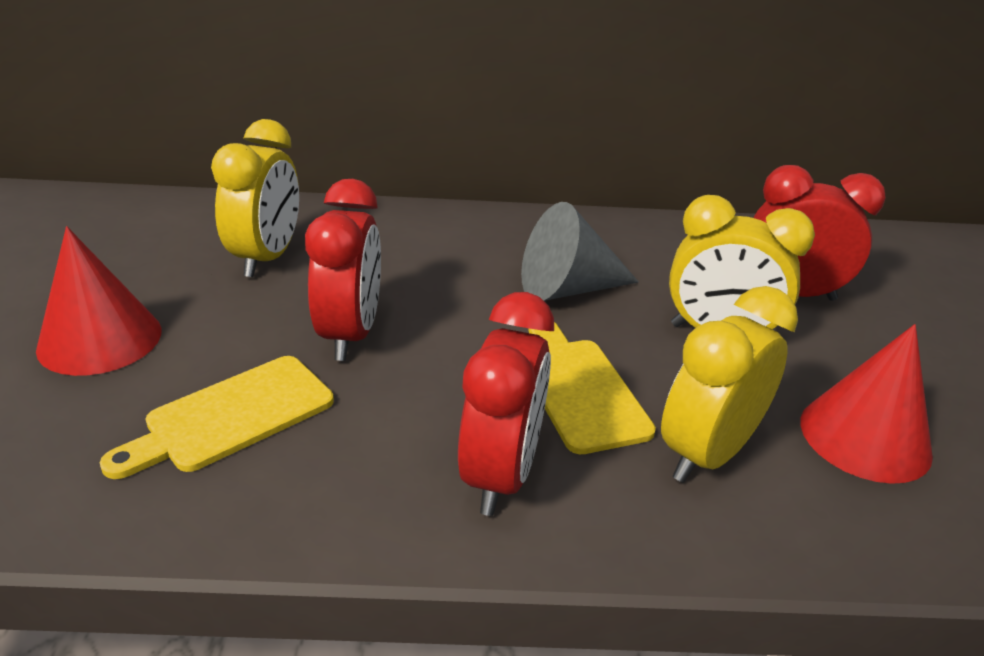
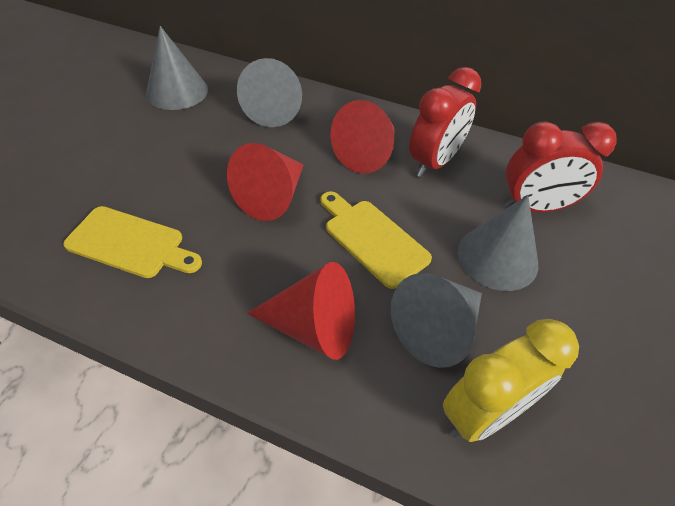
grey cone: 1 -> 4
red clock: 3 -> 2
red cone: 2 -> 3
yellow clock: 3 -> 1

